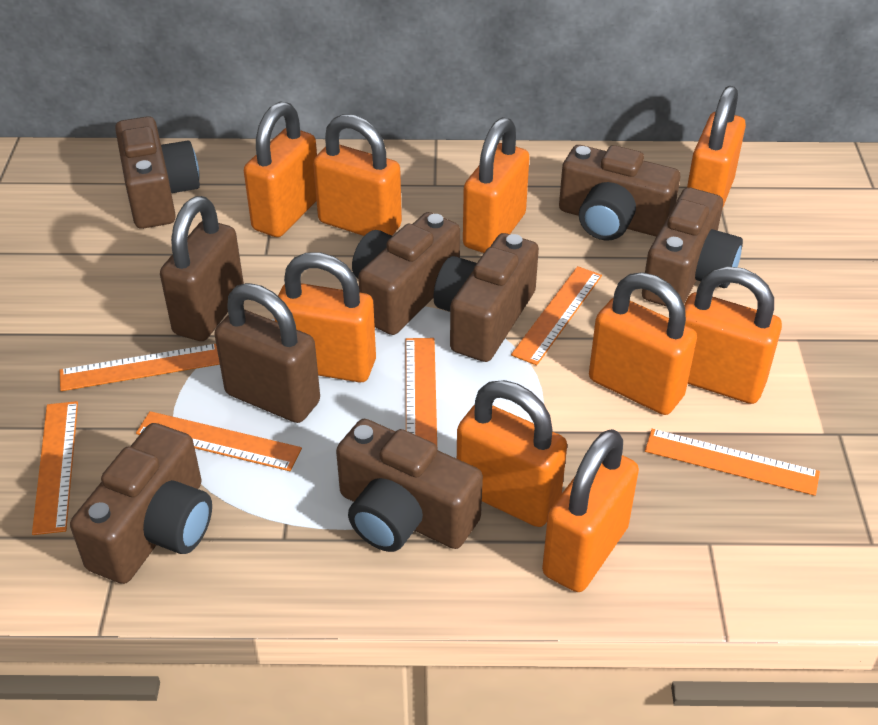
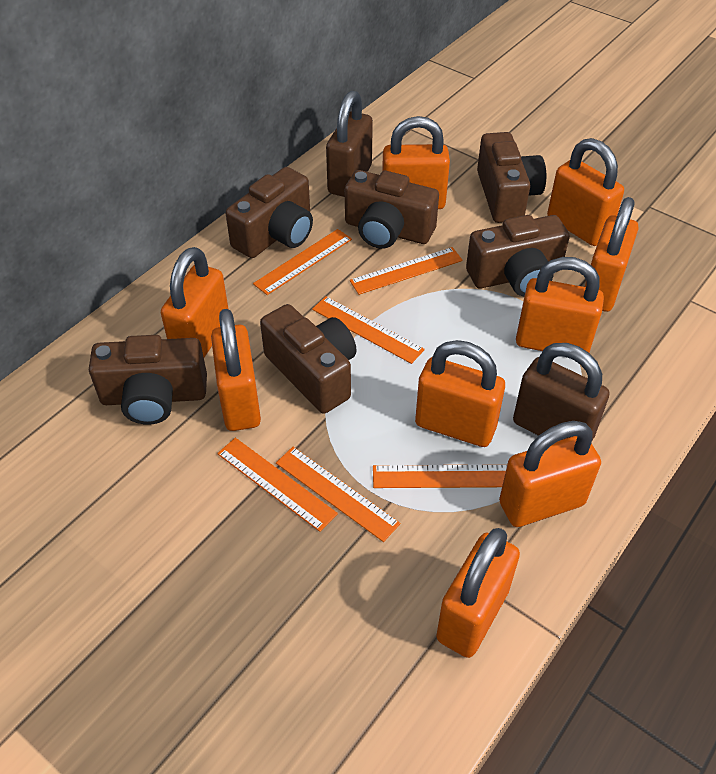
brown camera: 7 -> 6

